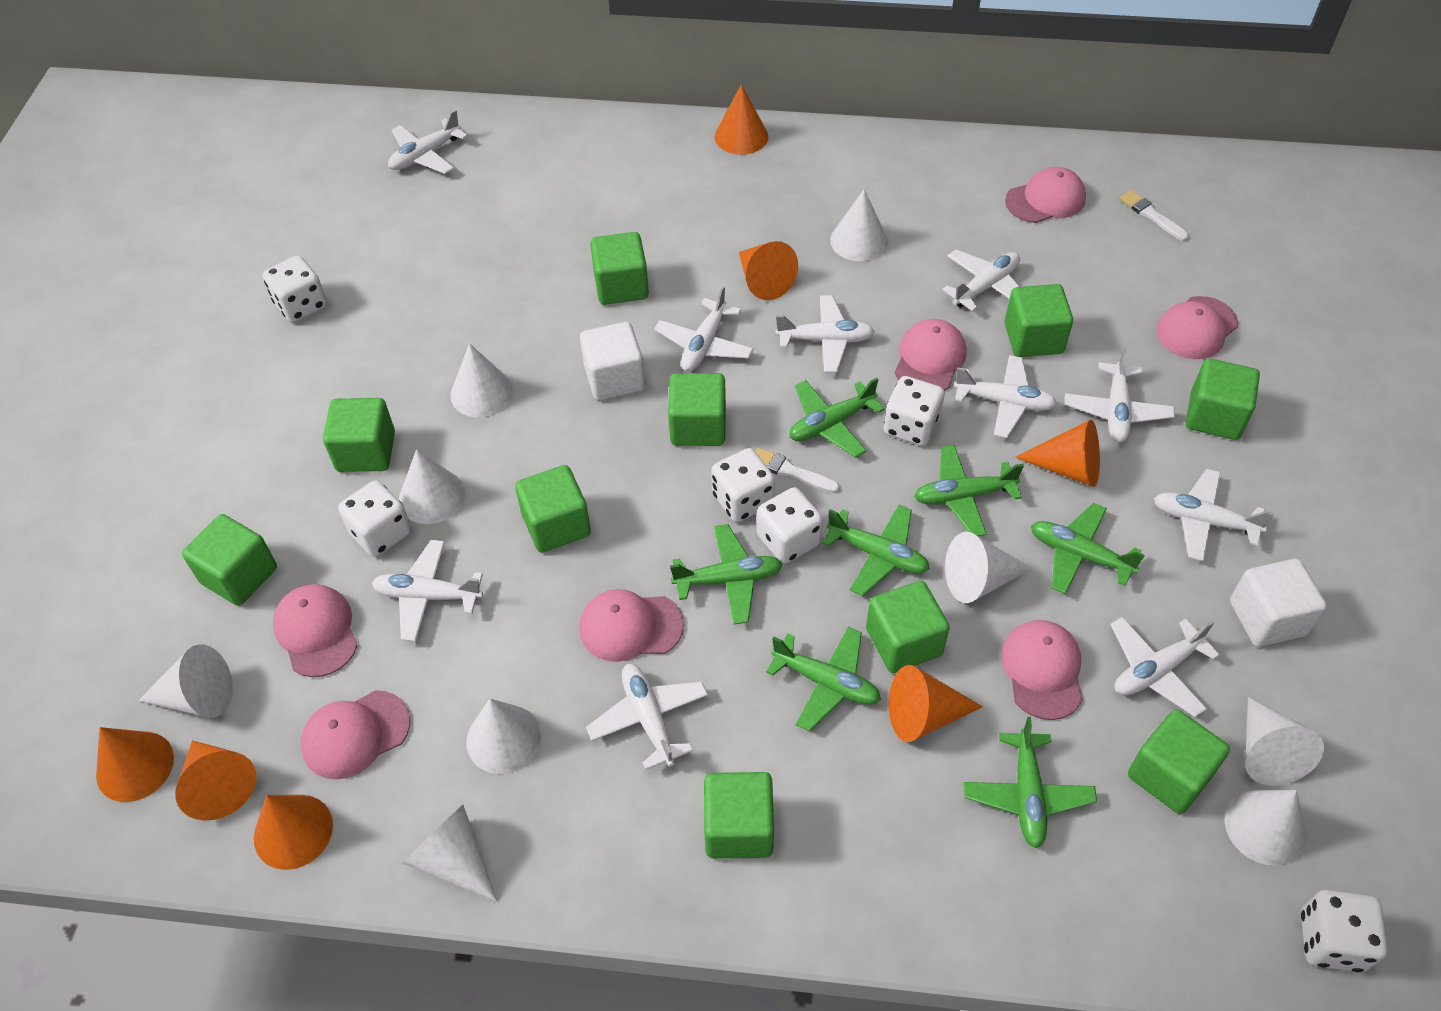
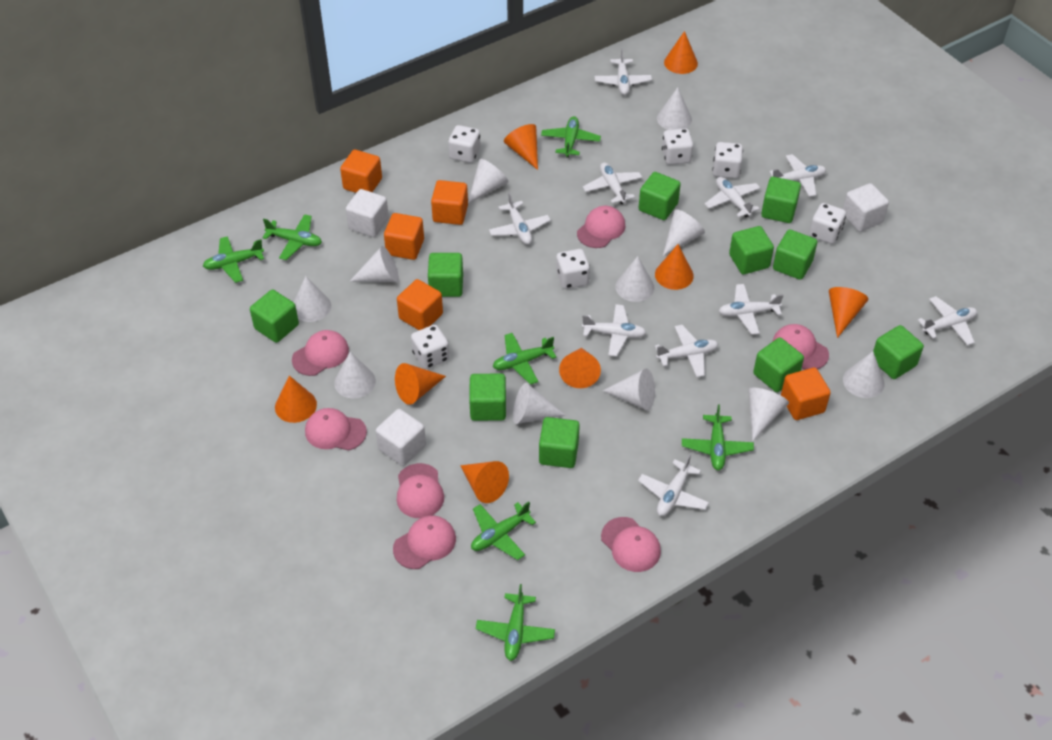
orange cone: 7 -> 8
orange cube: 0 -> 5
white brush: 2 -> 0
white cone: 9 -> 11
white cube: 2 -> 3

